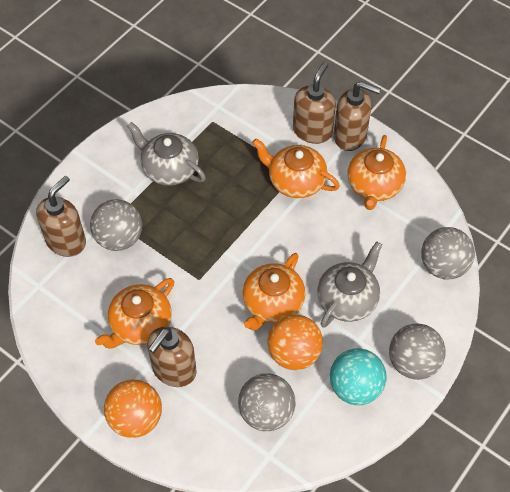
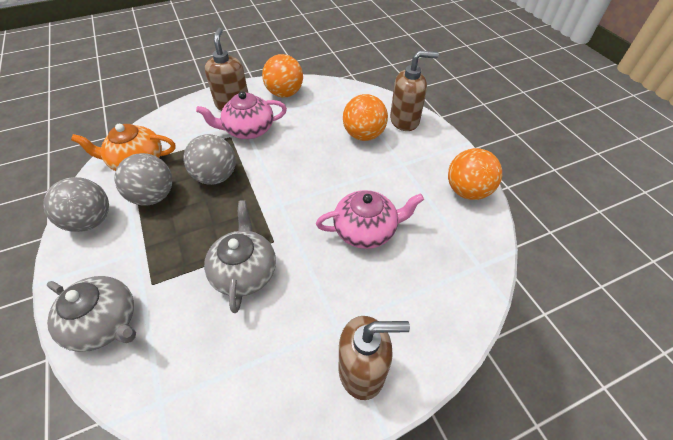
brown soap dispenser: 4 -> 3
grey ball: 4 -> 3
orange ball: 2 -> 3
orange teapot: 4 -> 1
pink teapot: 0 -> 2
turquoise ball: 1 -> 0

